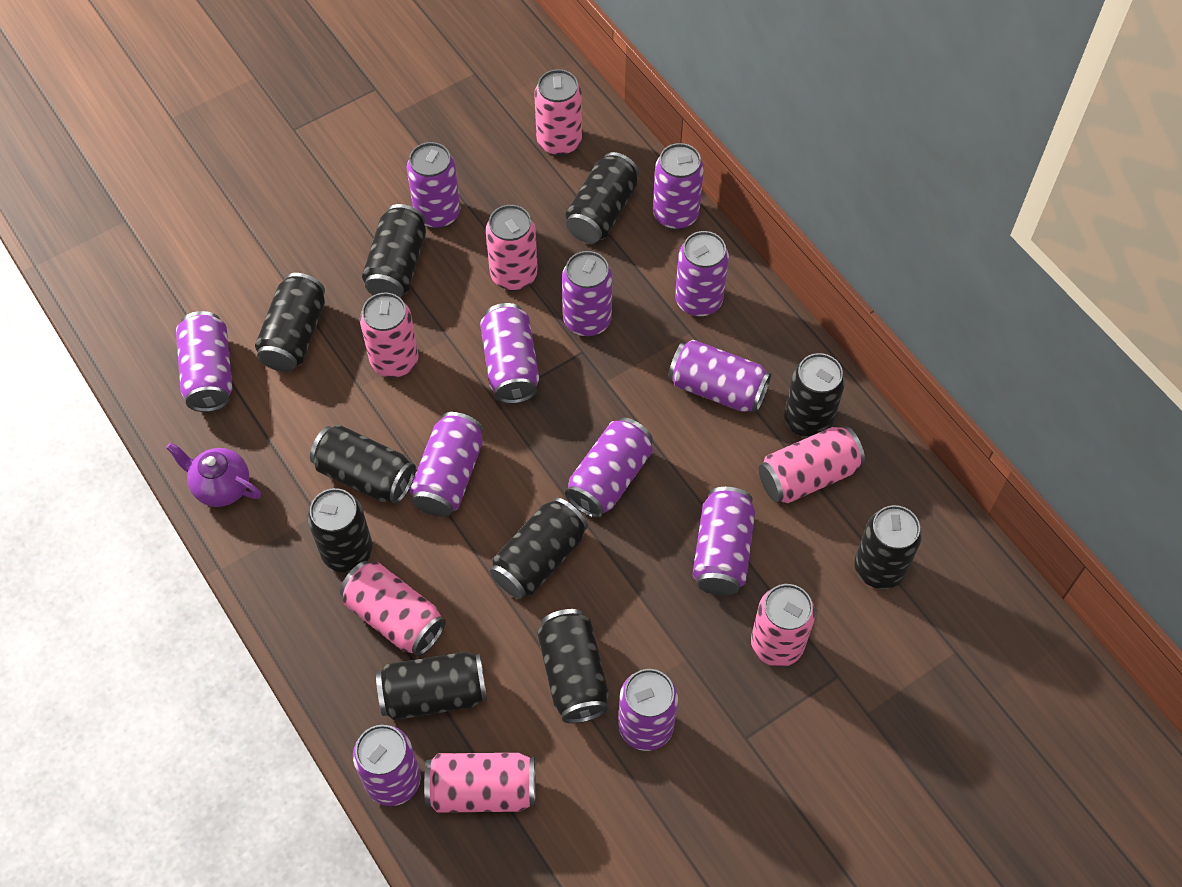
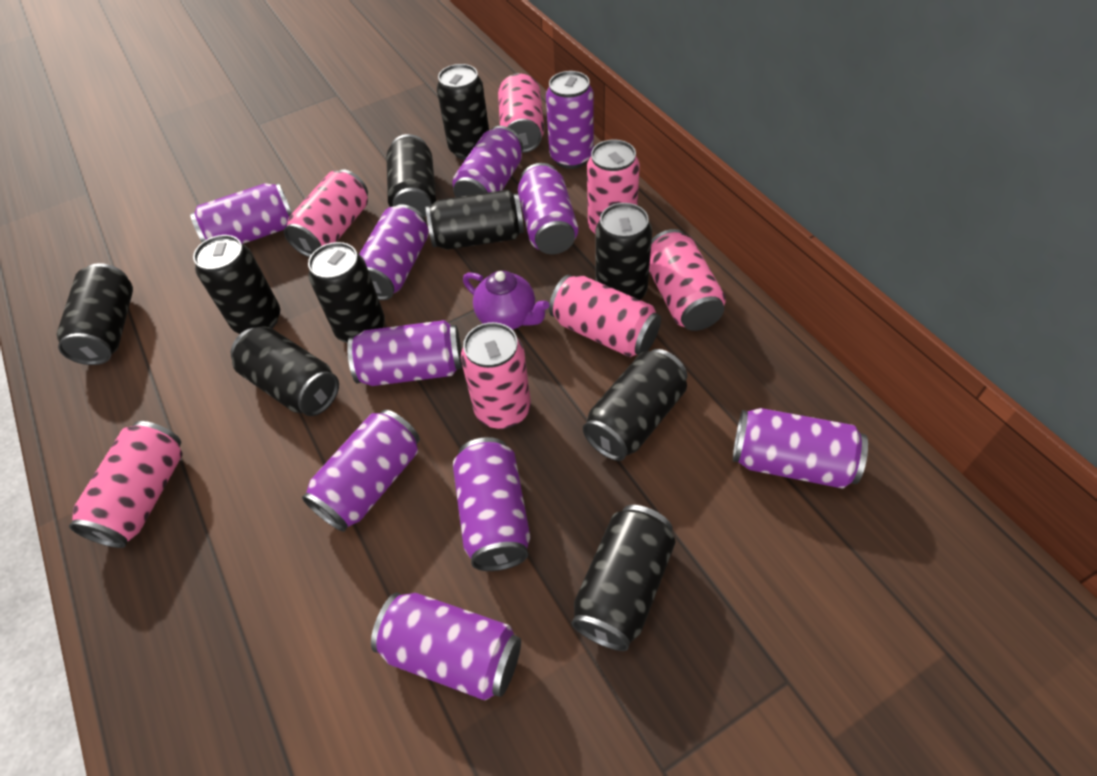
purple can: 12 -> 10

